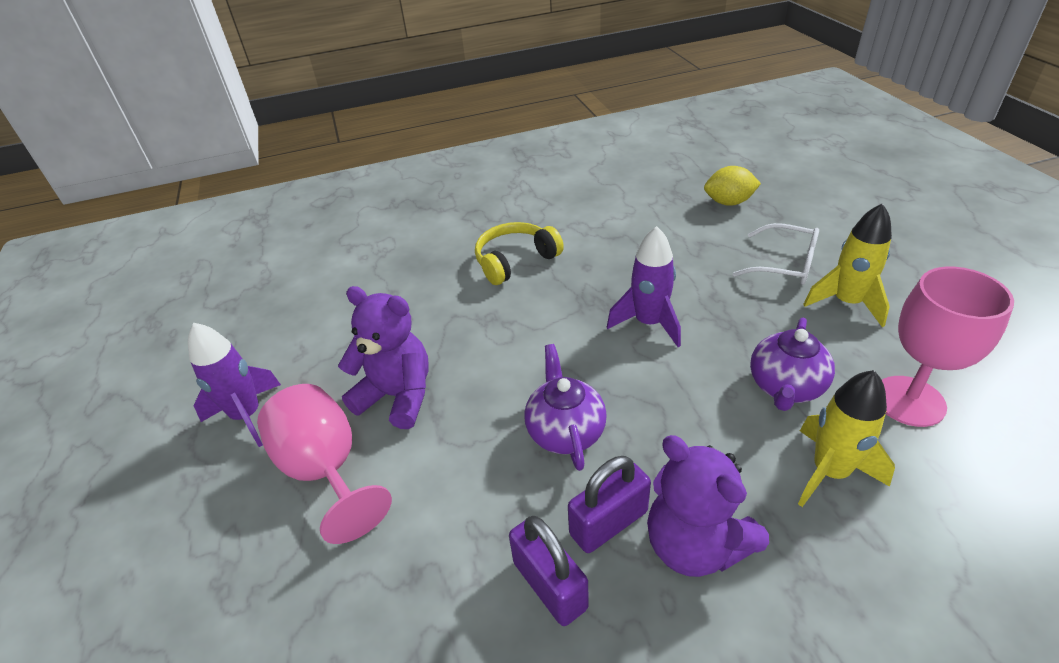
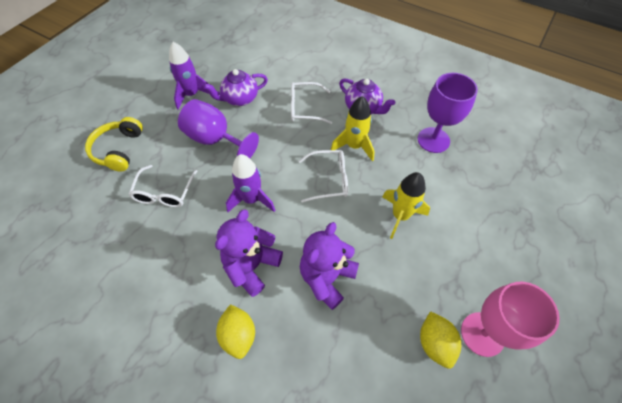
pink goblet: 2 -> 1
purple goblet: 0 -> 2
purple padlock: 2 -> 0
white glasses: 1 -> 3
yellow lemon: 1 -> 2

